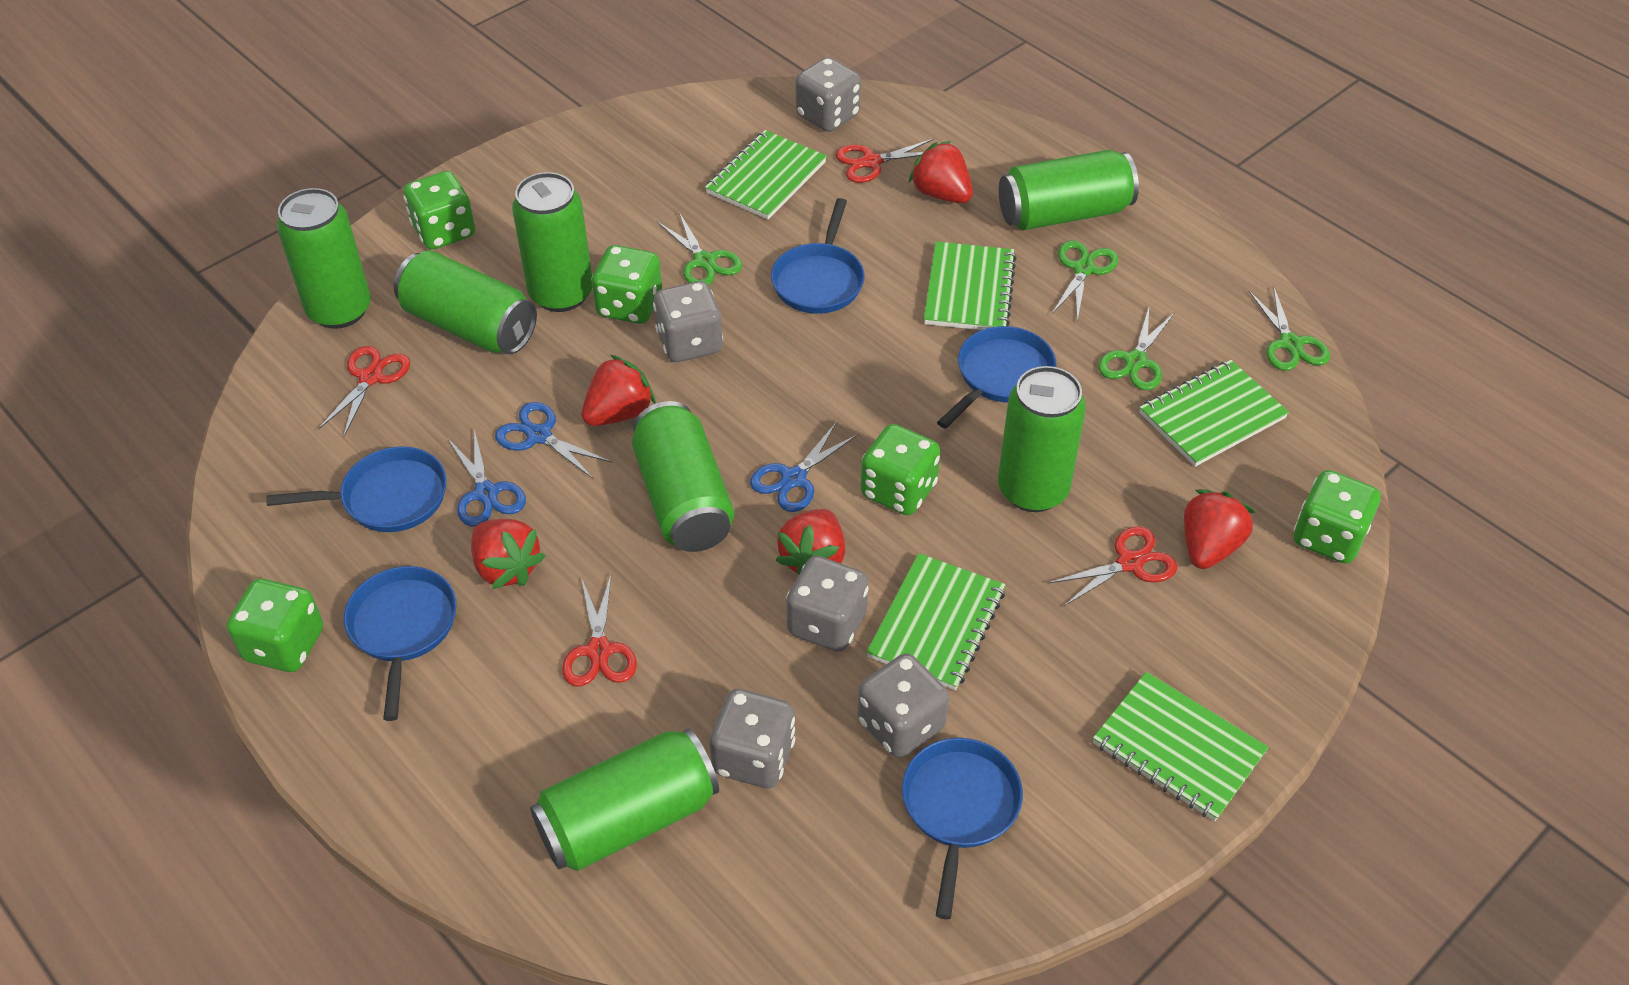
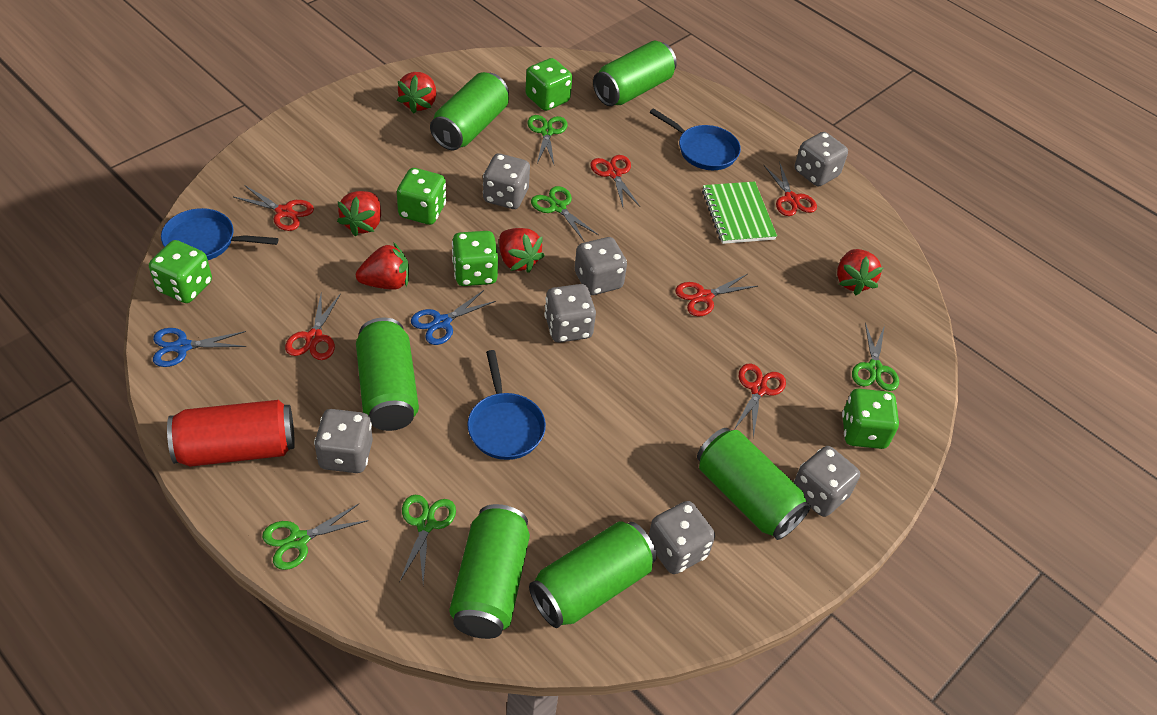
blue pan: 5 -> 3
blue scissors: 3 -> 2
green can: 7 -> 6
green notebook: 5 -> 1
green scissors: 4 -> 5
grey dice: 5 -> 7
red can: 0 -> 1
red scissors: 4 -> 6

